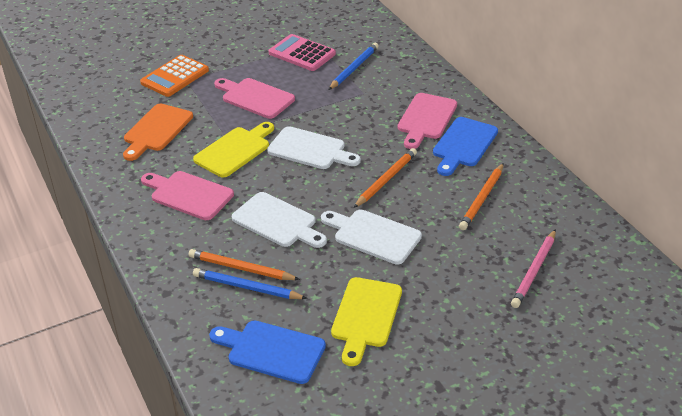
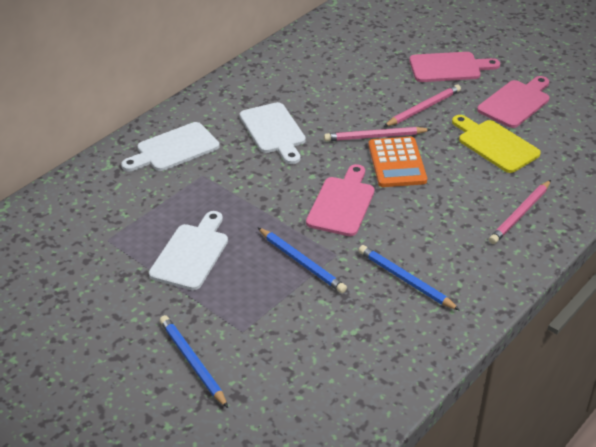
blue cutting board: 2 -> 0
blue pencil: 2 -> 3
orange cutting board: 1 -> 0
orange pencil: 3 -> 0
pink calculator: 1 -> 0
pink pencil: 1 -> 3
yellow cutting board: 2 -> 1

